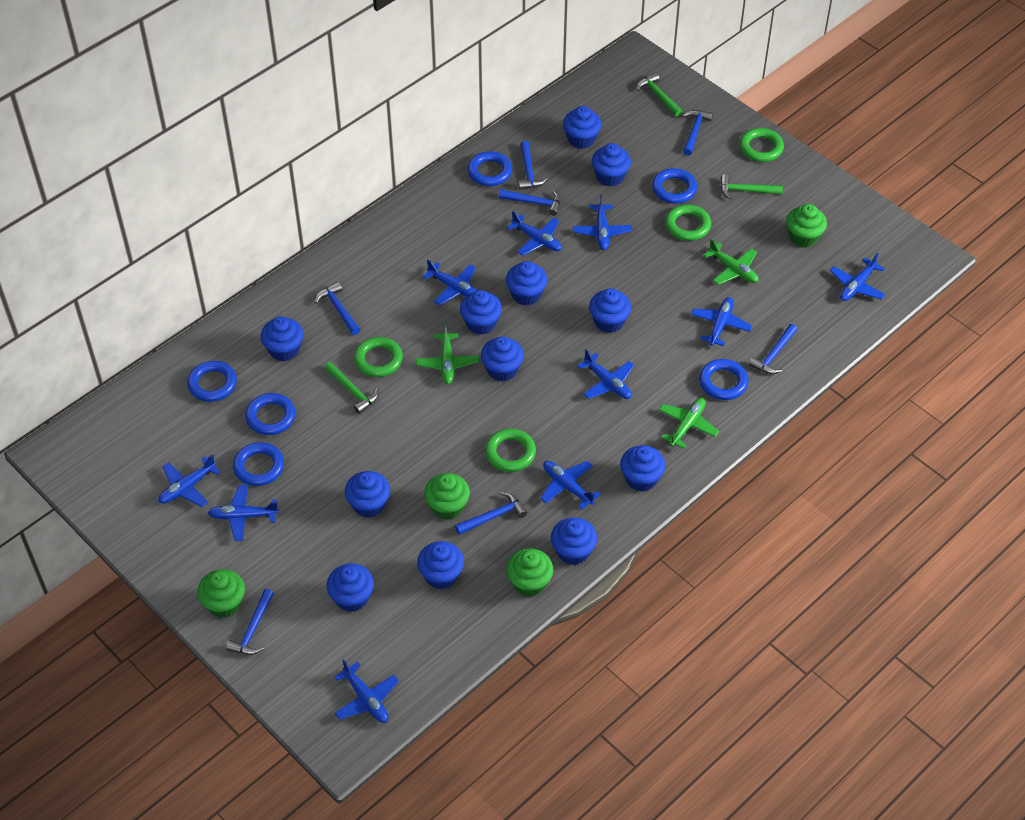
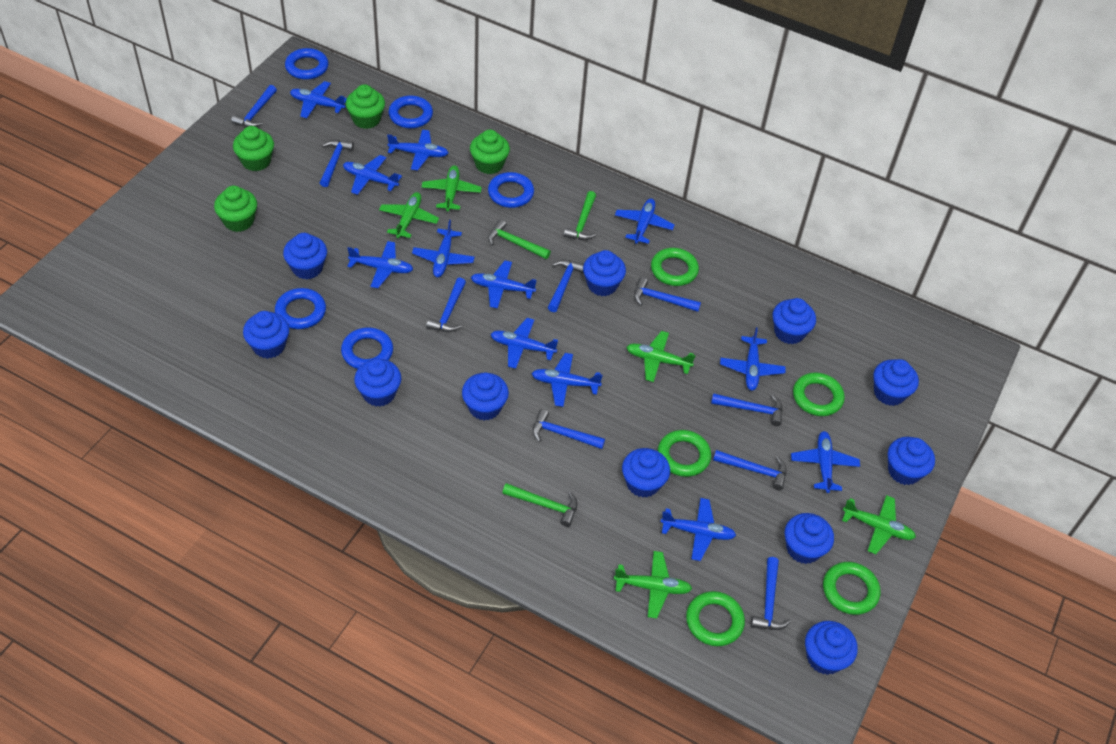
blue cupcake: 12 -> 11
blue hammer: 7 -> 9
blue plane: 10 -> 12
blue ring: 6 -> 5
green plane: 3 -> 5
green ring: 4 -> 5

